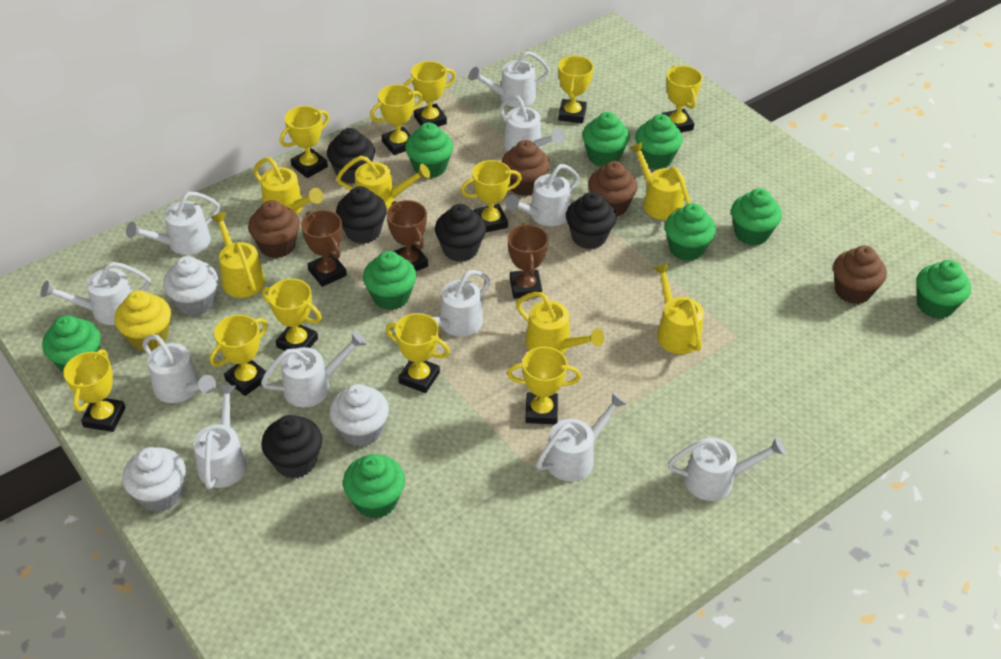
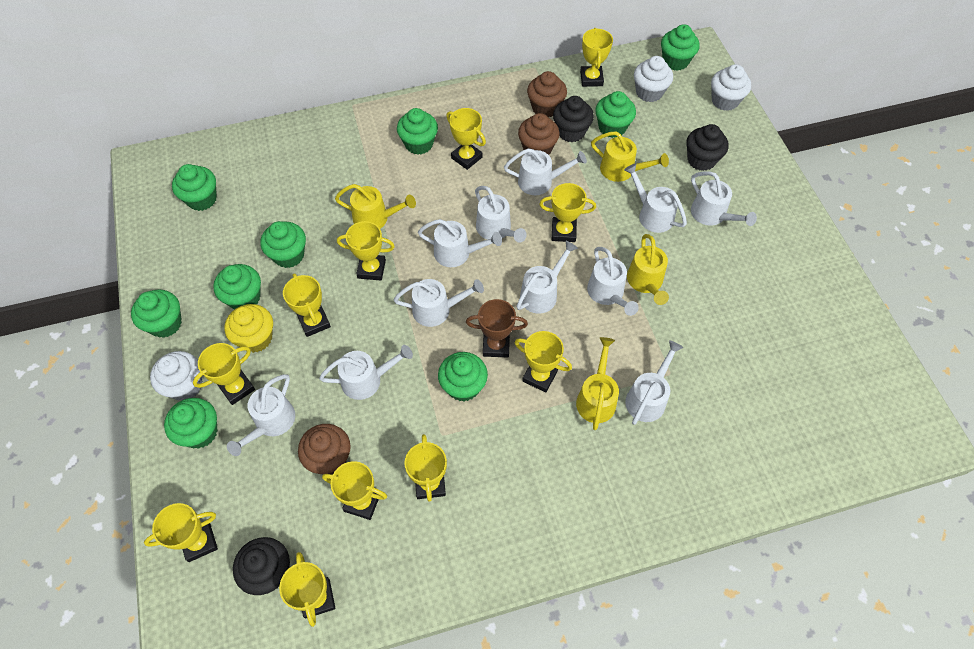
black cupcake: 5 -> 3
brown cupcake: 4 -> 3
brown trophy: 3 -> 1
yellow watering can: 6 -> 4

